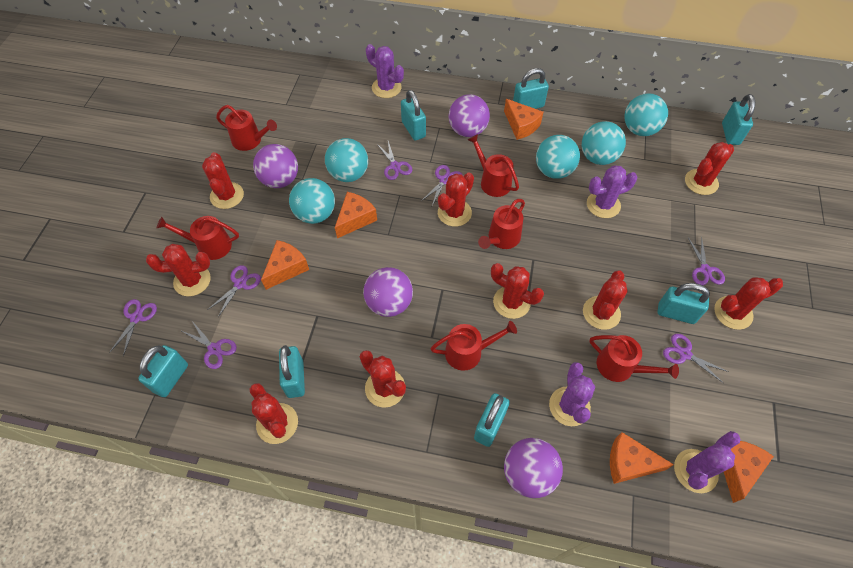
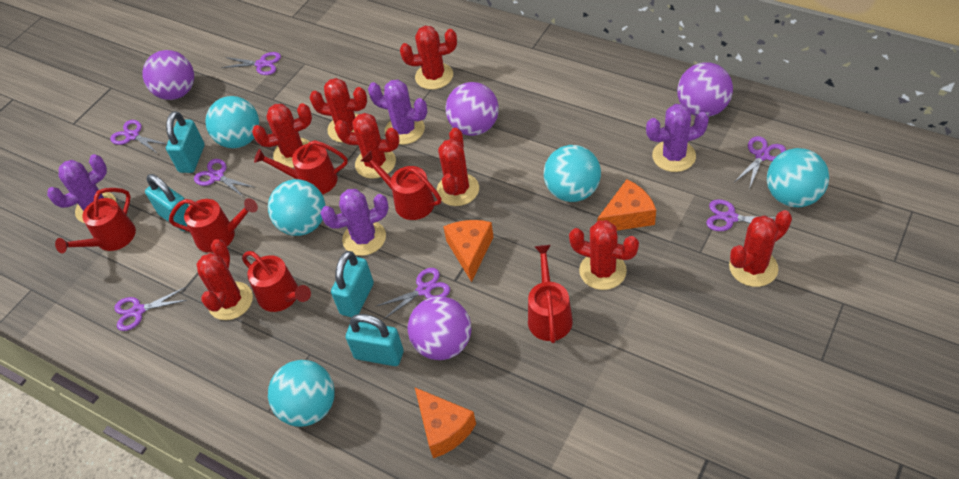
orange cheese: 5 -> 3
red cactus: 9 -> 8
turquoise padlock: 7 -> 4

